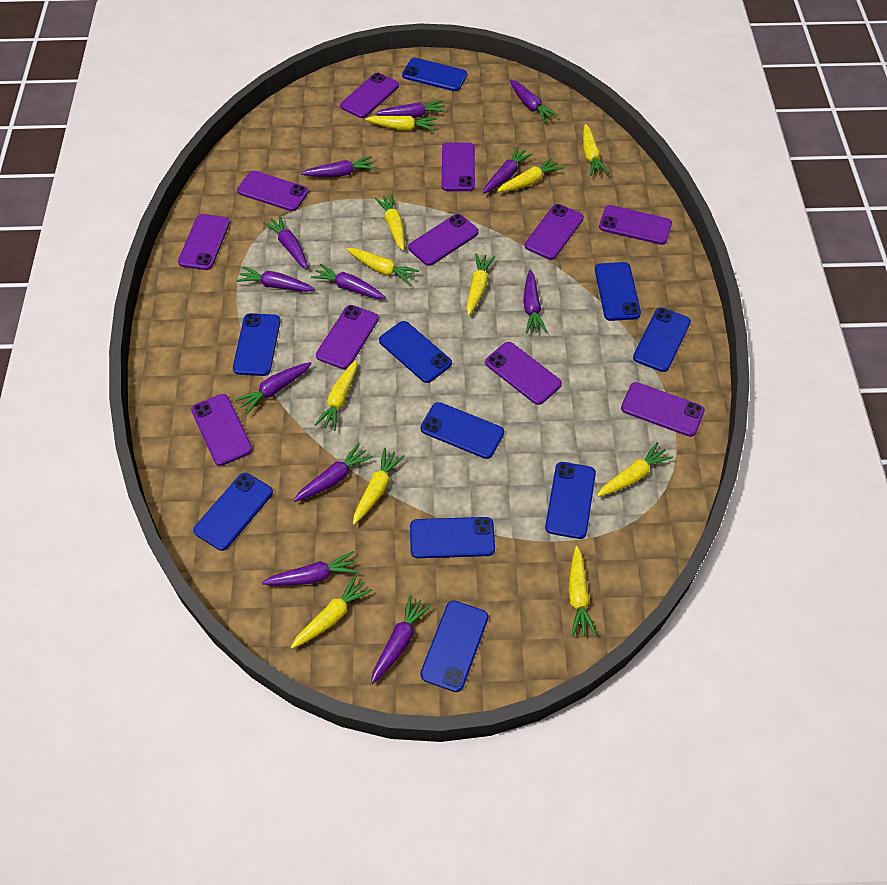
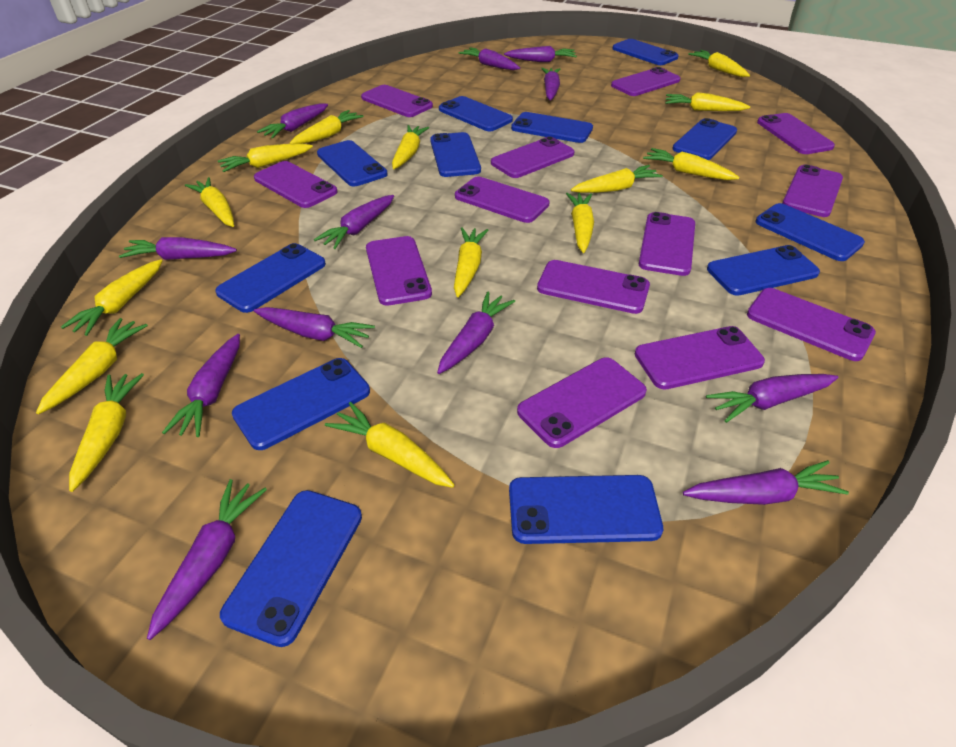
blue phone: 10 -> 12
purple phone: 11 -> 13
yellow carrot: 11 -> 14

